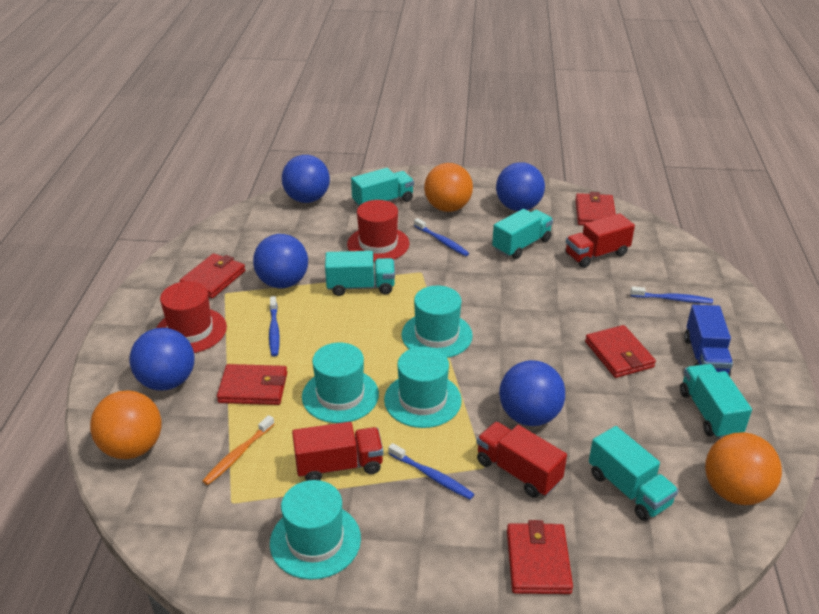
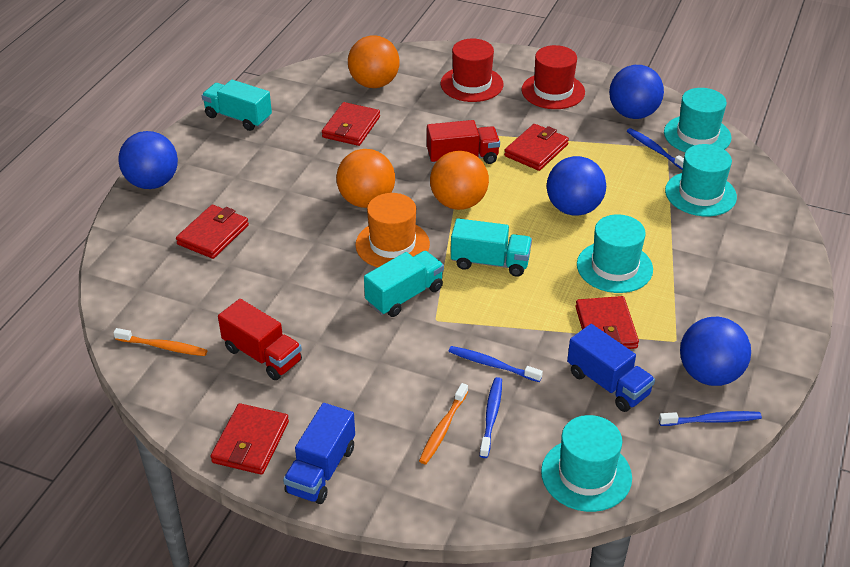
blue ball: 5 -> 4
blue truck: 1 -> 2
orange hat: 0 -> 1
orange toothbrush: 1 -> 2
red truck: 3 -> 2
turquoise truck: 5 -> 3

